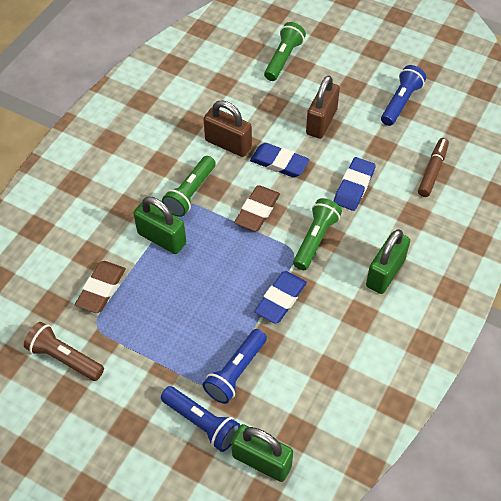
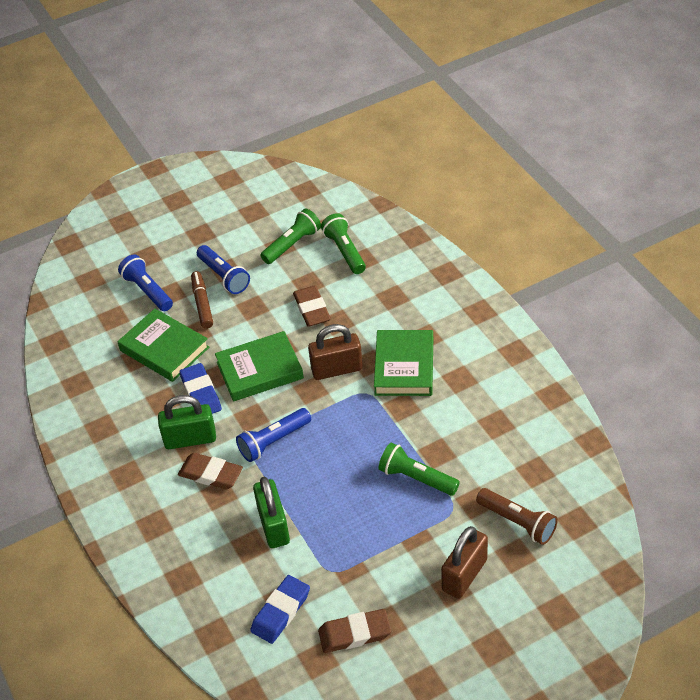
blue eraser: 3 -> 2
brown eraser: 2 -> 3
green book: 0 -> 3
green padlock: 3 -> 2

